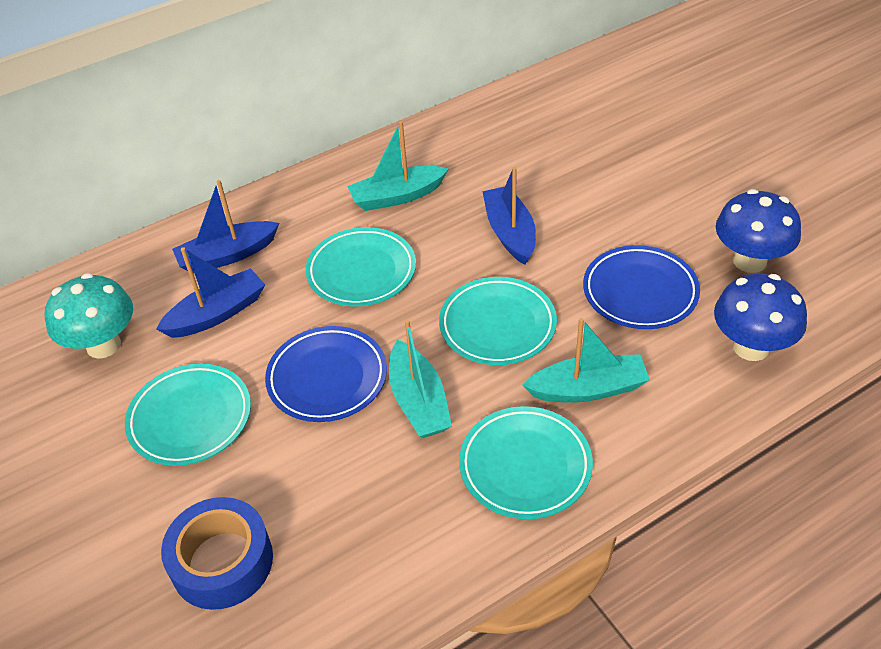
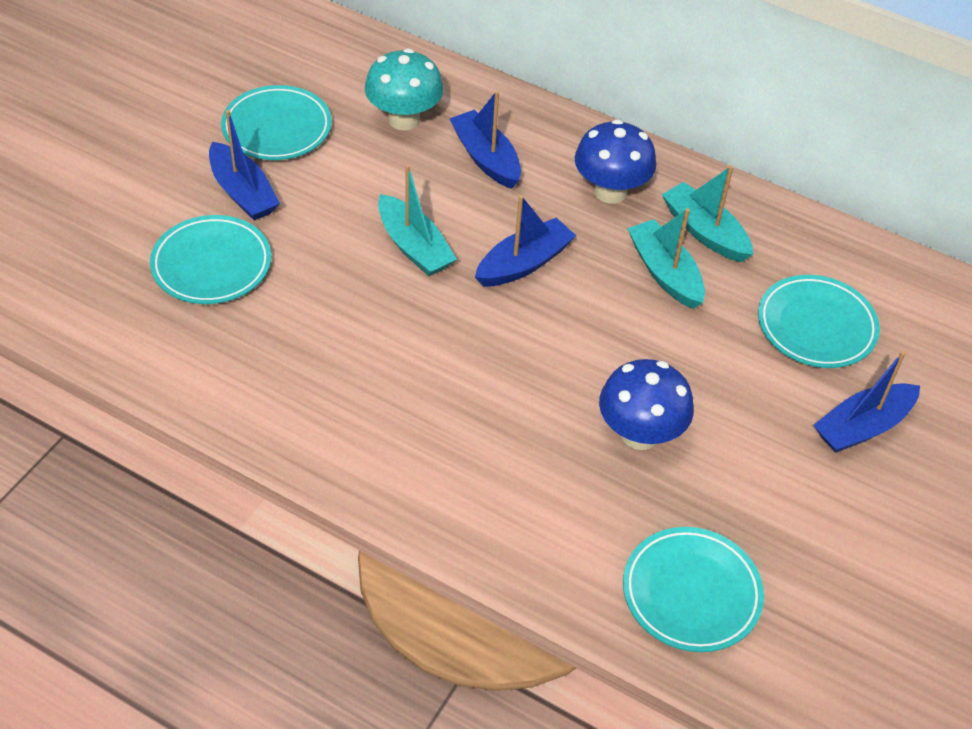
blue boat: 3 -> 4
blue plate: 2 -> 0
blue tape: 1 -> 0

